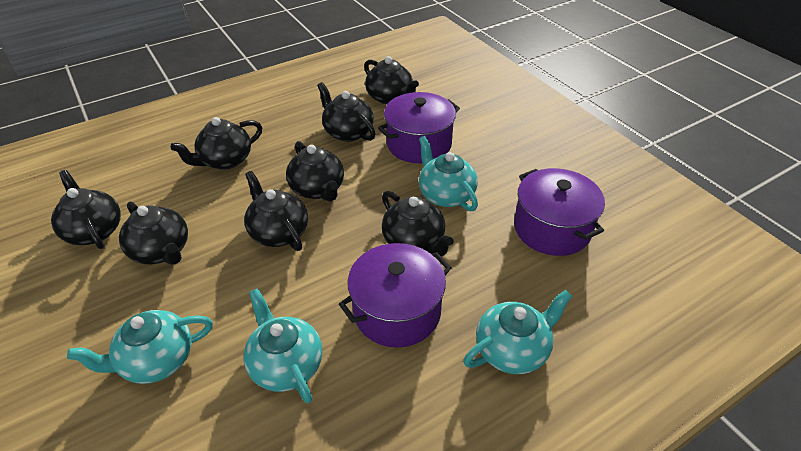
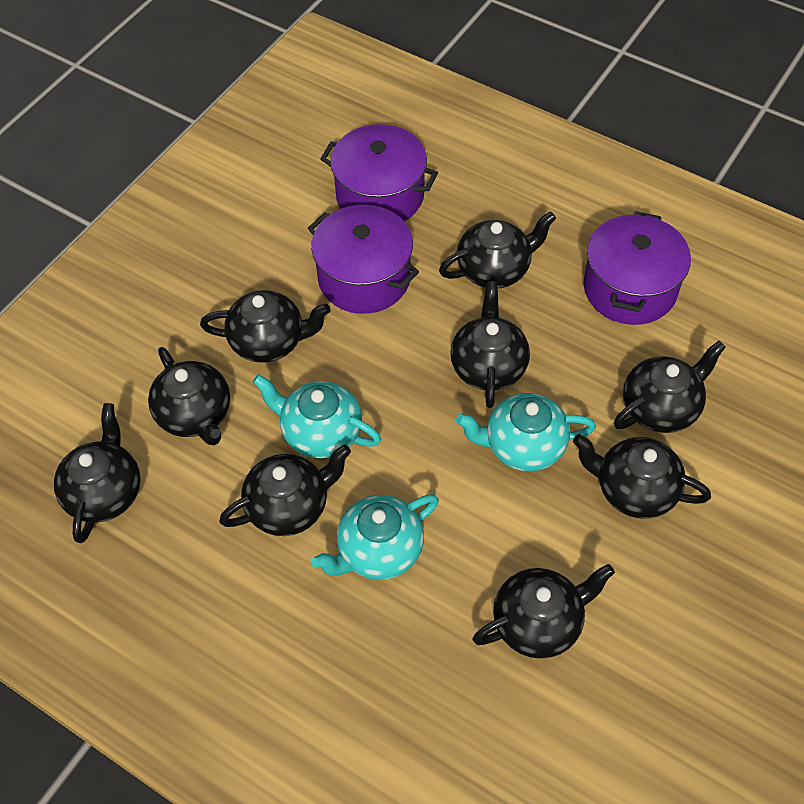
black teapot: 8 -> 9
turquoise teapot: 4 -> 3

